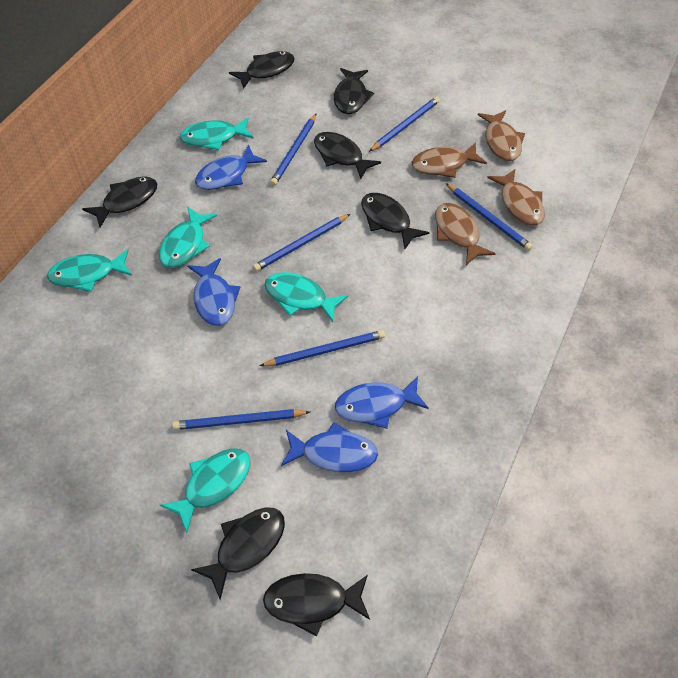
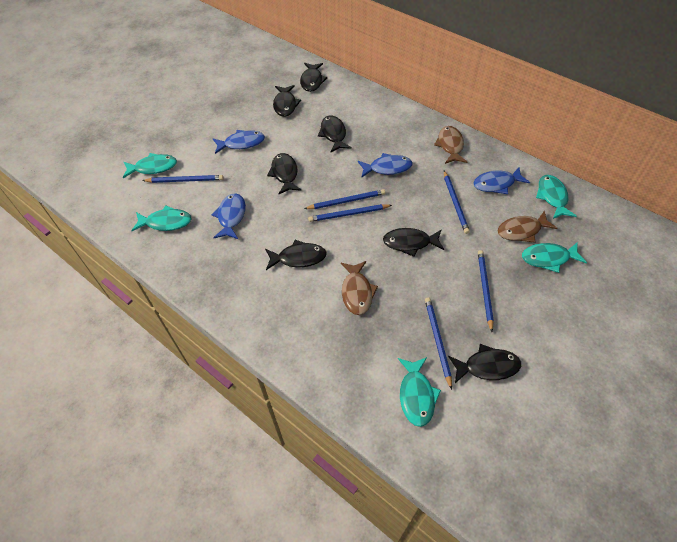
brown fish: 4 -> 3

